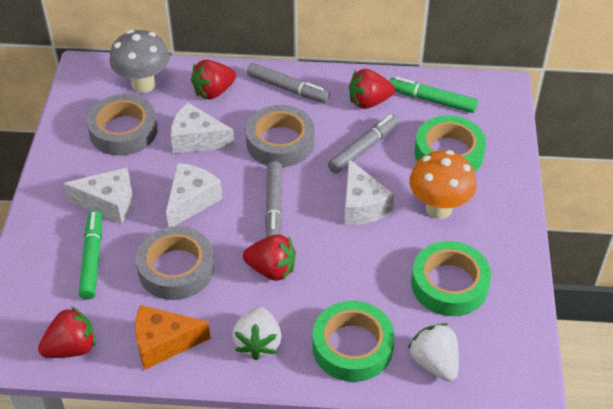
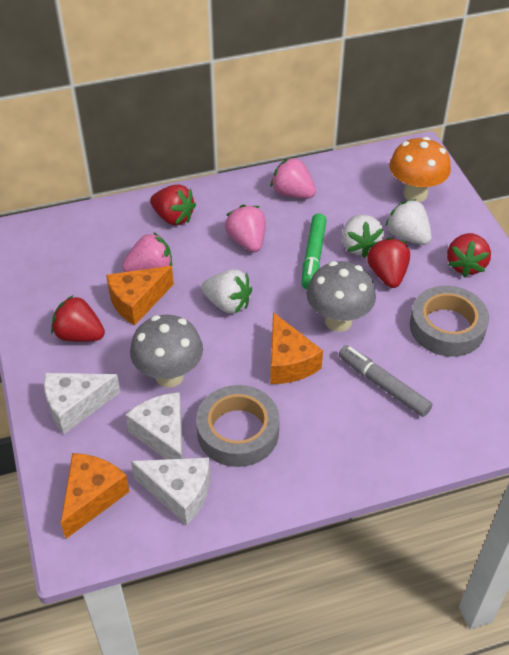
green marker: 2 -> 1
green tape: 3 -> 0
grey marker: 3 -> 1
grey mushroom: 1 -> 2
grey tape: 3 -> 2
orange cheese: 1 -> 3
pink strawberry: 0 -> 3
white cheese: 4 -> 3
white strawberry: 2 -> 3

